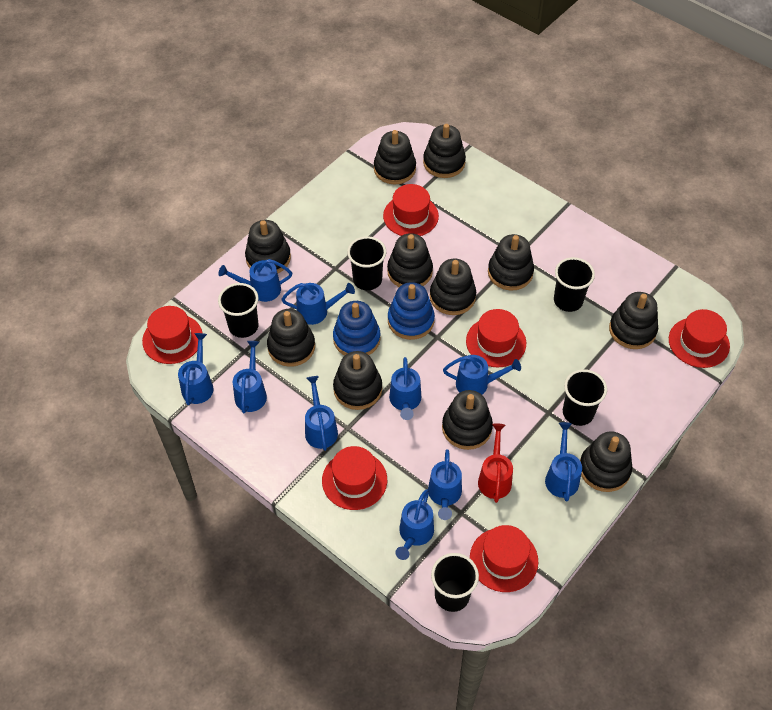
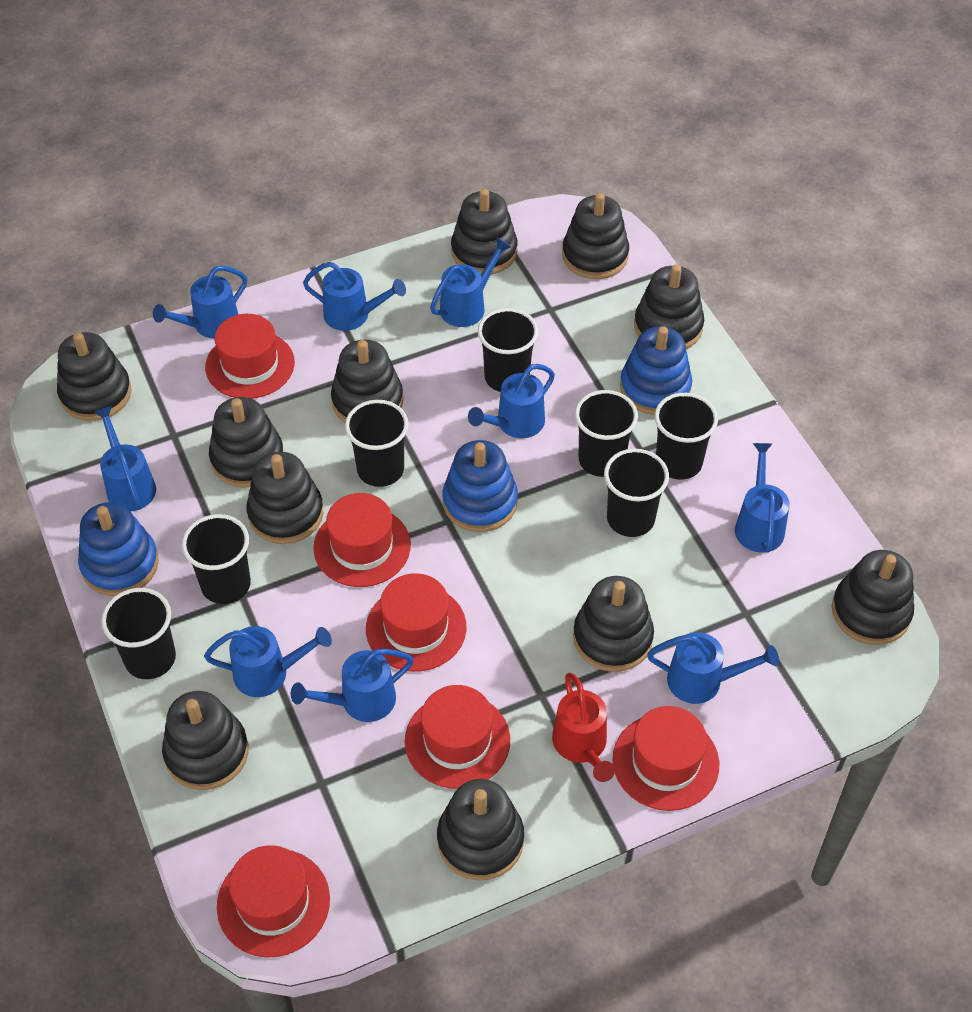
black cup: 5 -> 7
blue stacking toy: 2 -> 3
blue watering can: 10 -> 9

